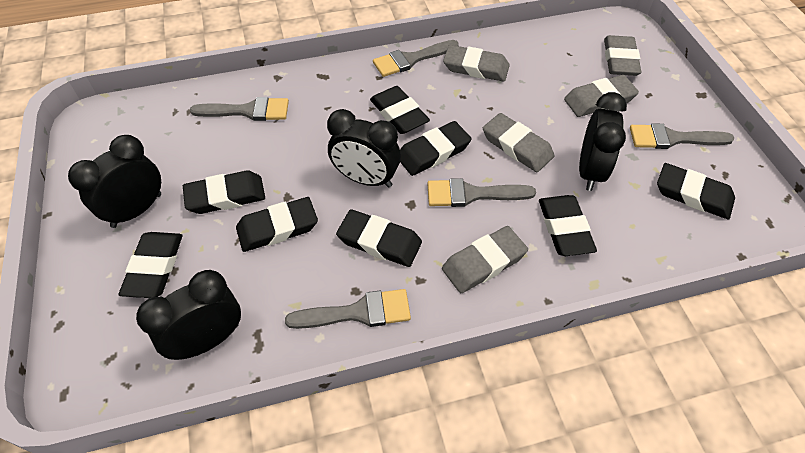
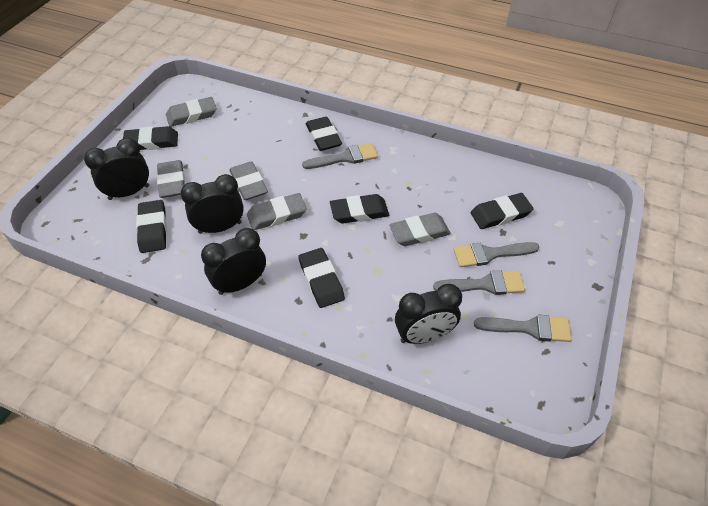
black eraser: 8 -> 6
grey brush: 5 -> 4

